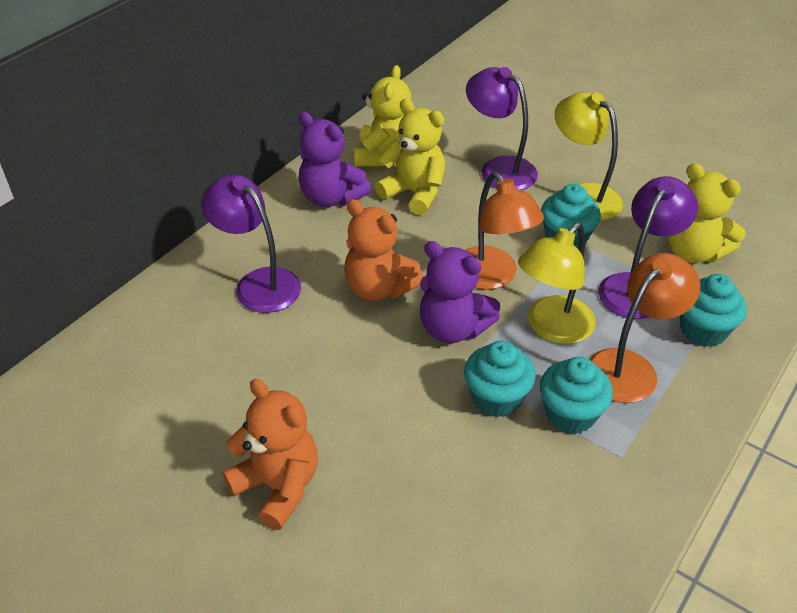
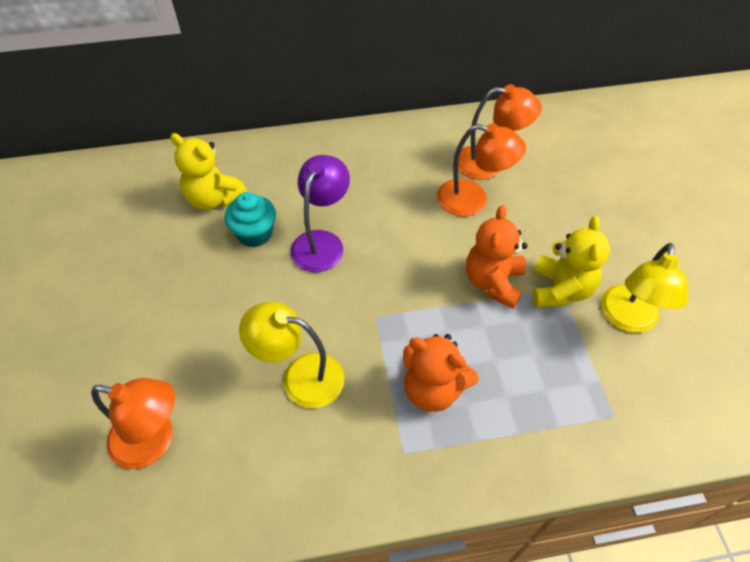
orange lamp: 2 -> 3
purple lamp: 3 -> 1
purple teddy bear: 2 -> 0
turquoise cupcake: 4 -> 1
yellow teddy bear: 3 -> 2

